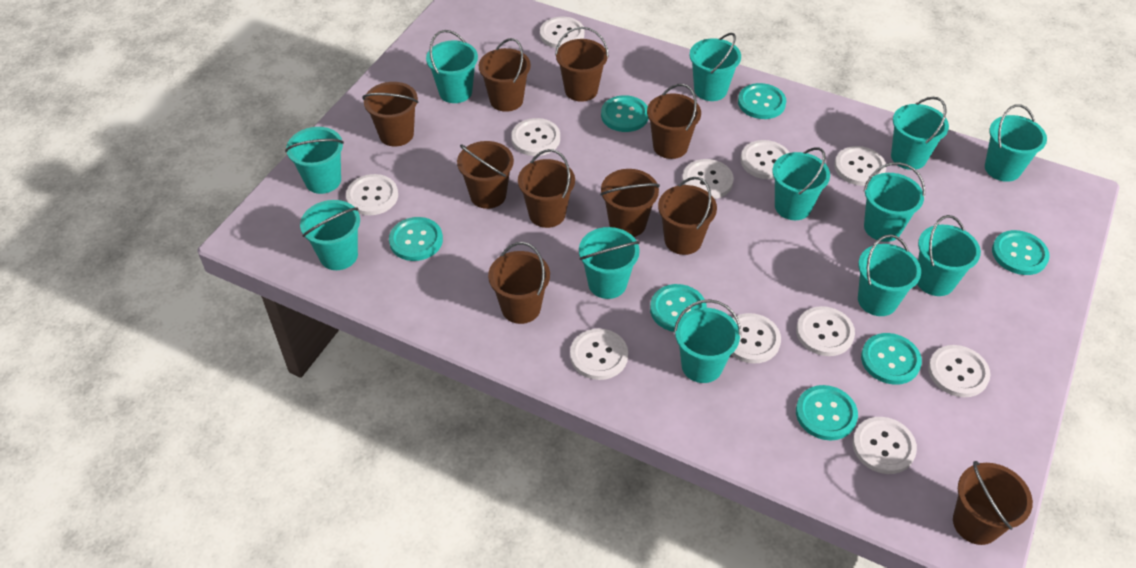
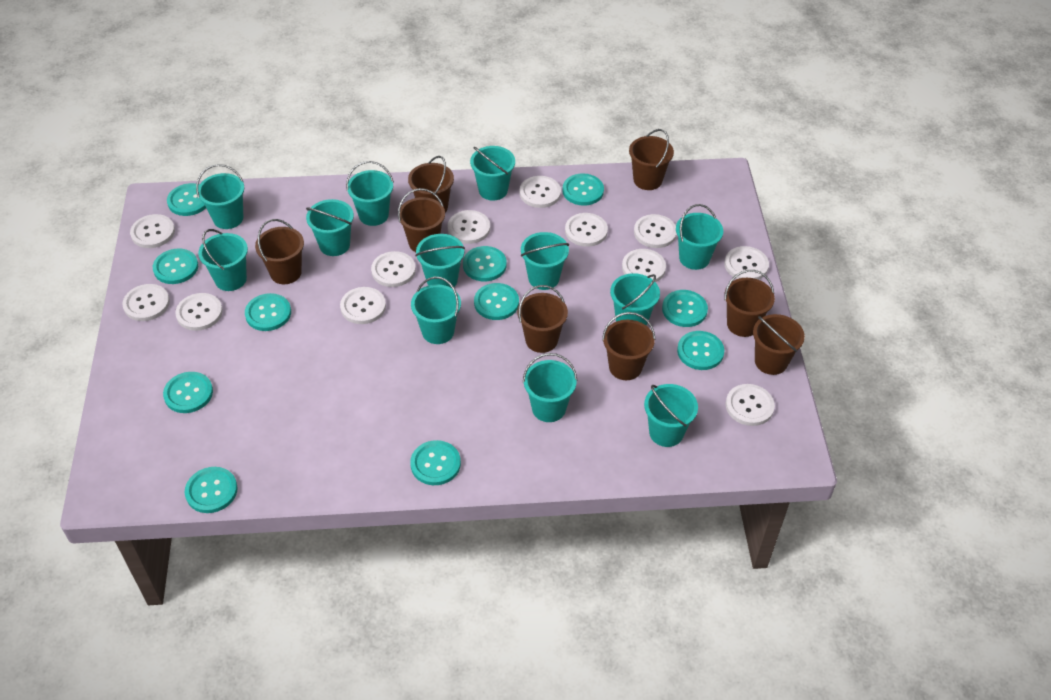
brown bucket: 10 -> 8
turquoise button: 7 -> 11
white button: 11 -> 12

